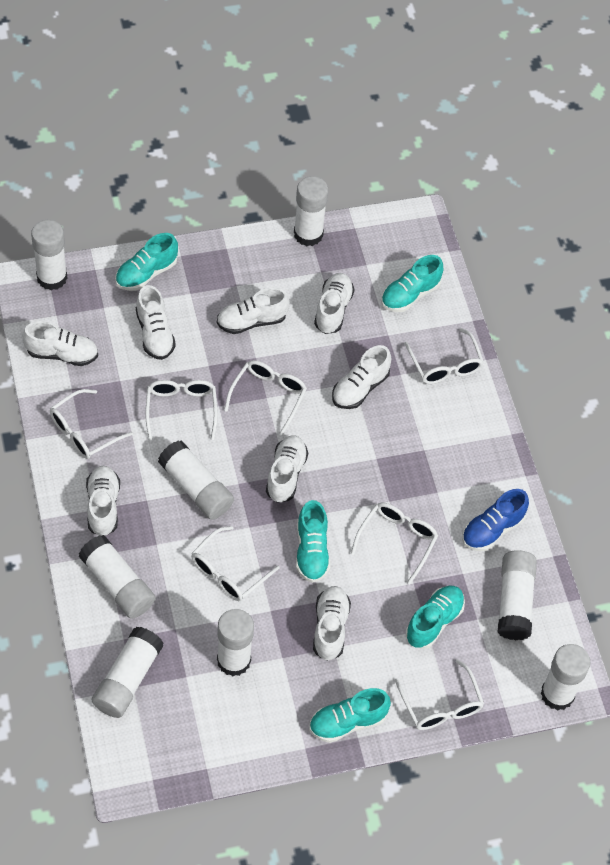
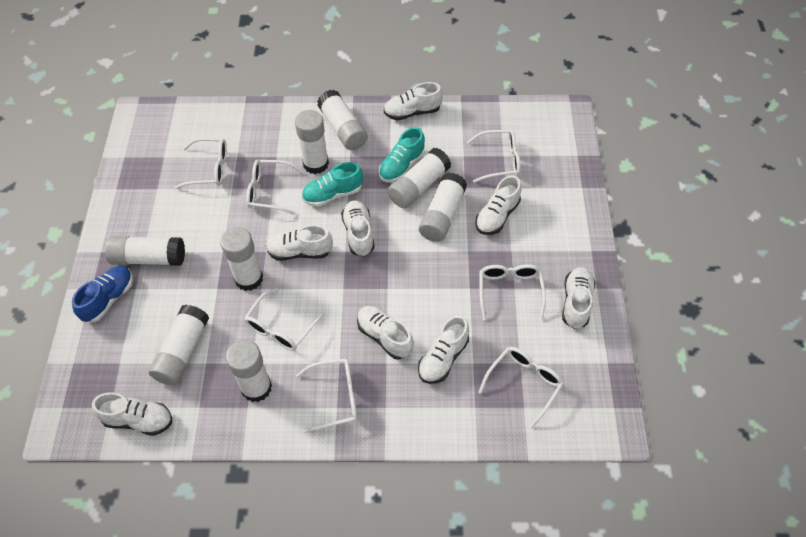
turquoise shoe: 5 -> 2

